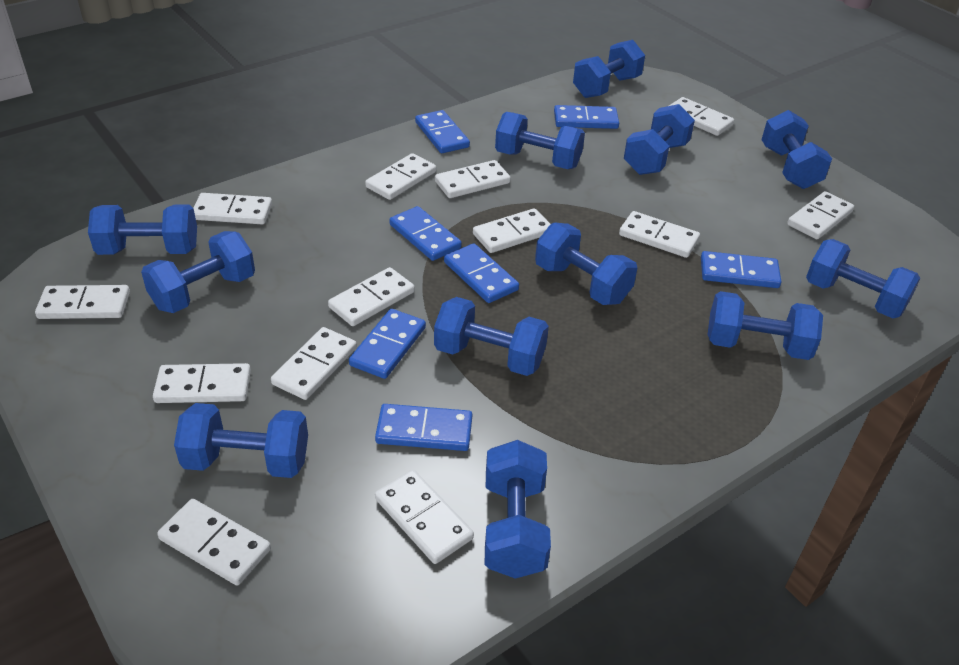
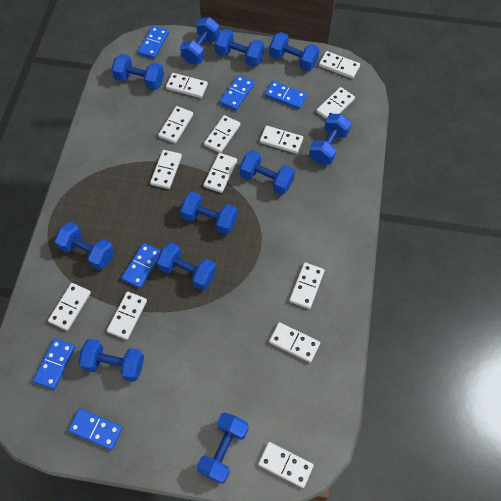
blue domino: 7 -> 6
blue dumbbell: 12 -> 11

